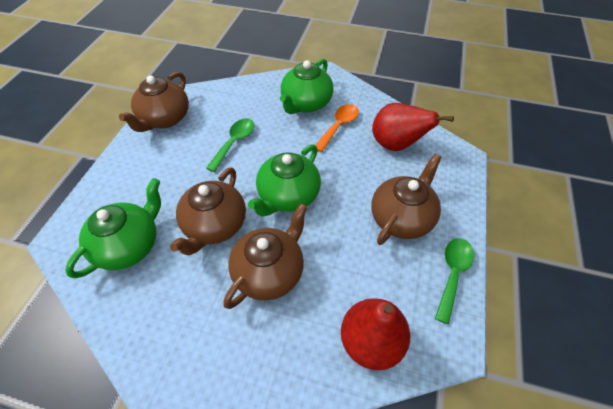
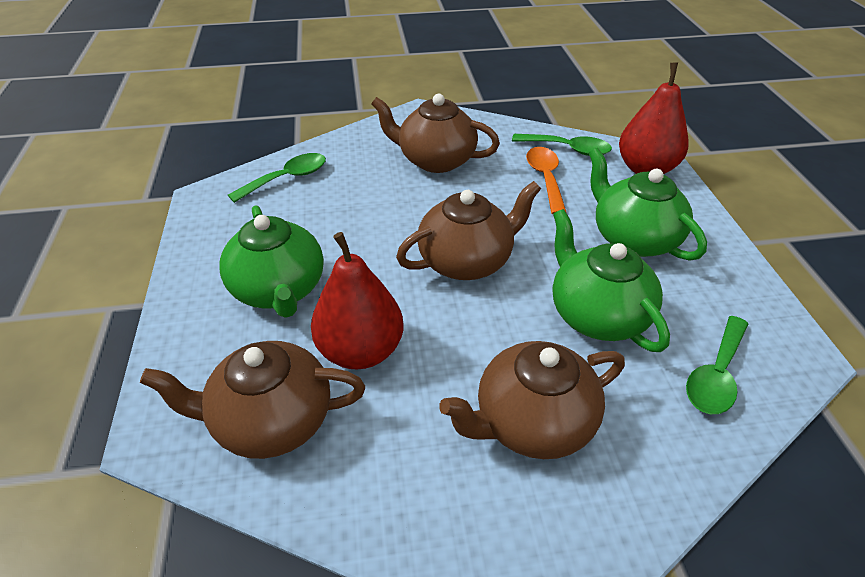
green spoon: 2 -> 3

